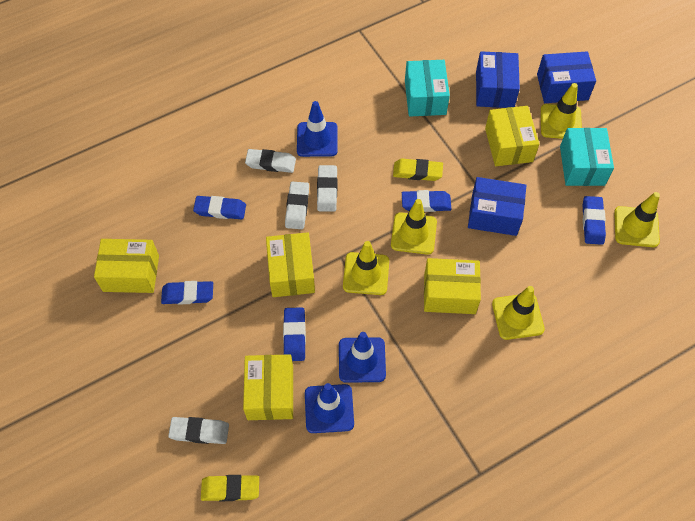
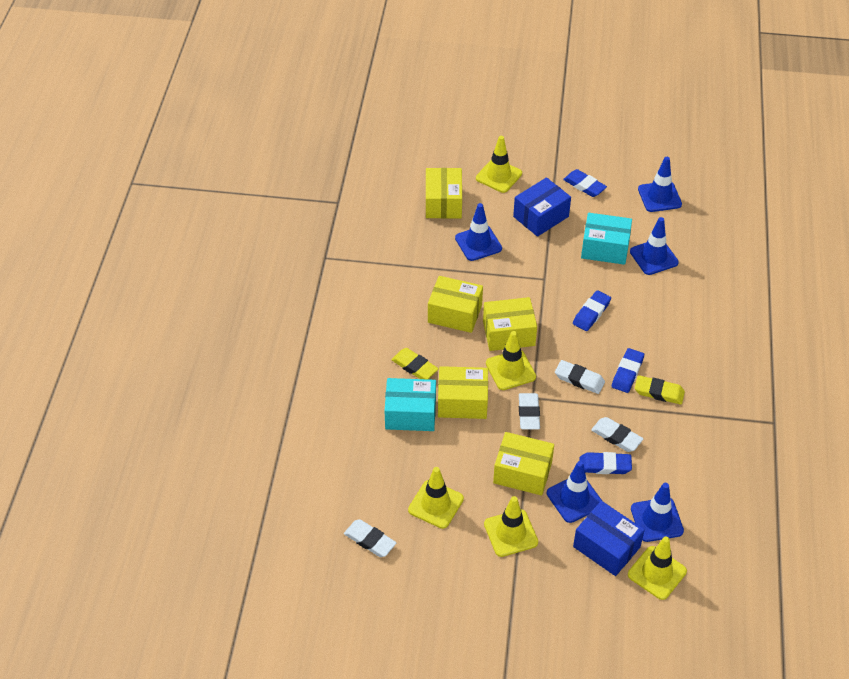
blue box: 3 -> 2
blue eraser: 5 -> 4
blue traffic cone: 3 -> 5

